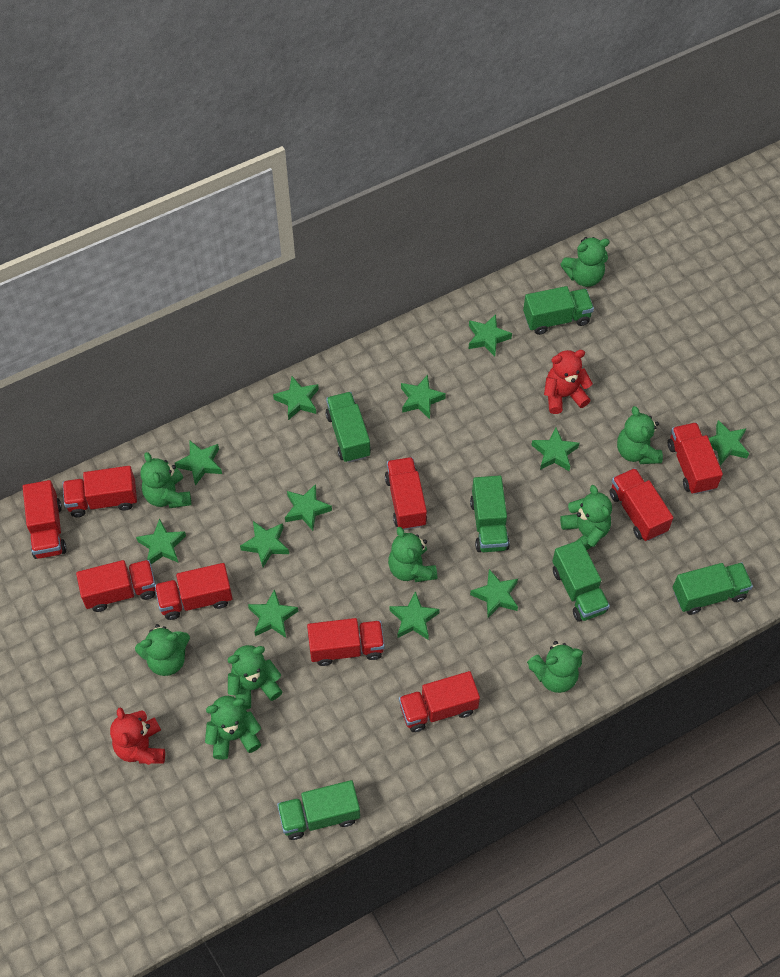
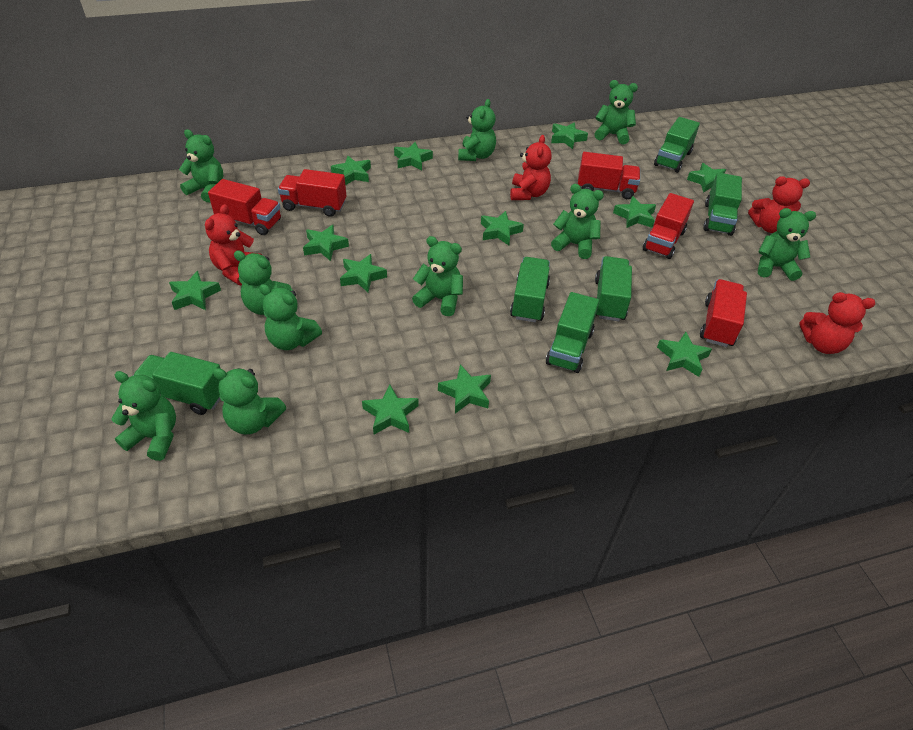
green teddy bear: 9 -> 10
red teddy bear: 2 -> 4
red truck: 9 -> 5

